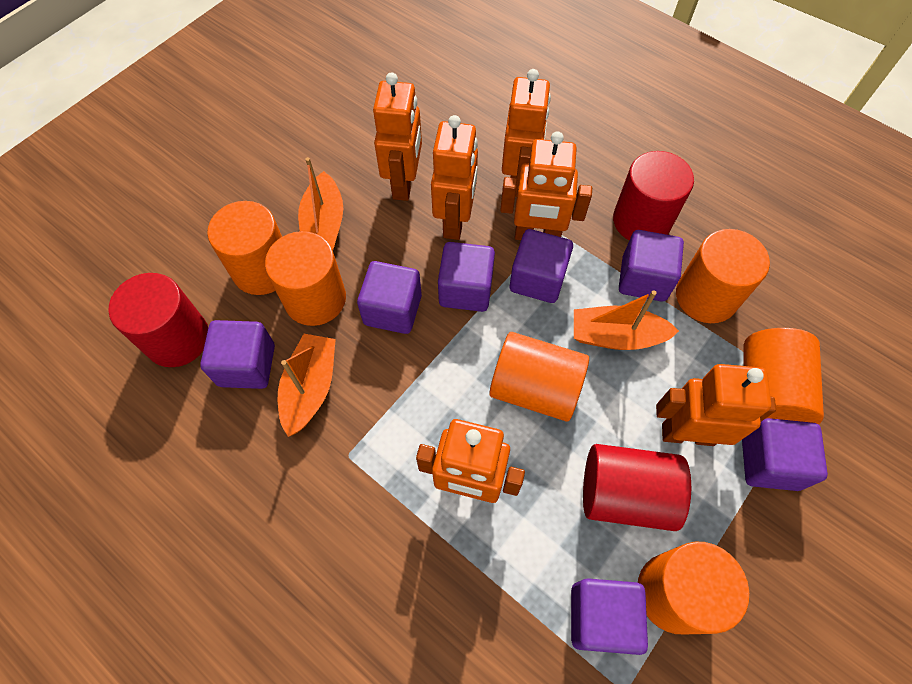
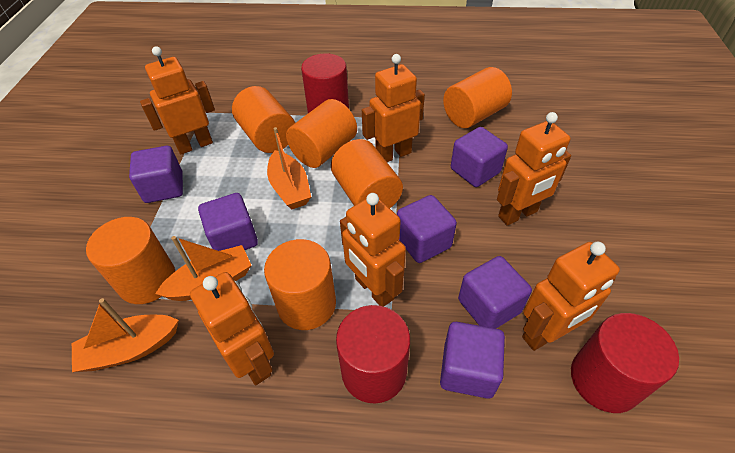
purple cube: 7 -> 6

